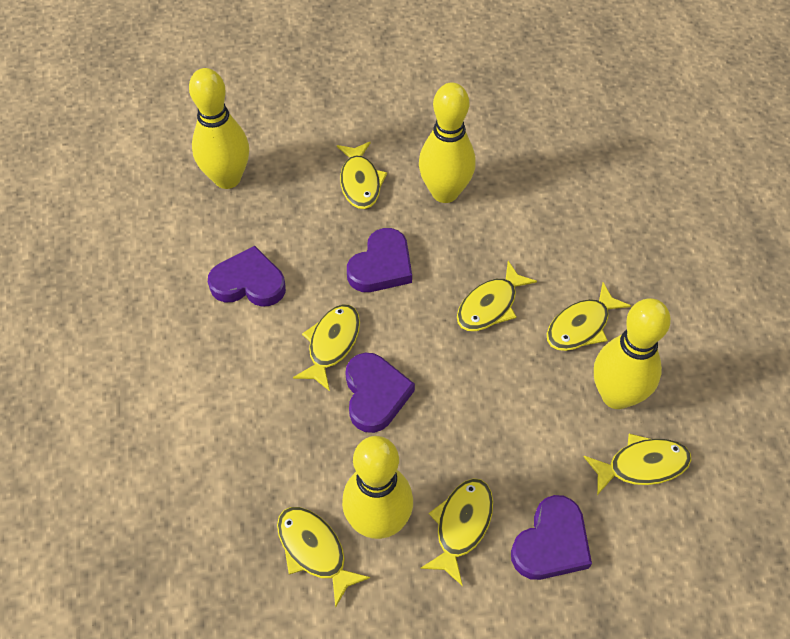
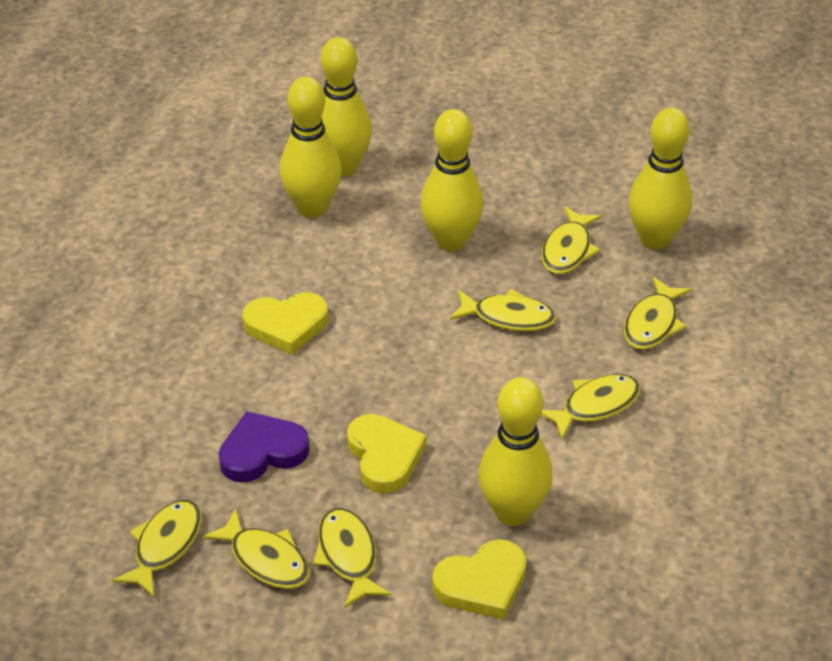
purple heart: 4 -> 1
yellow bowling pin: 4 -> 5
yellow heart: 0 -> 3

